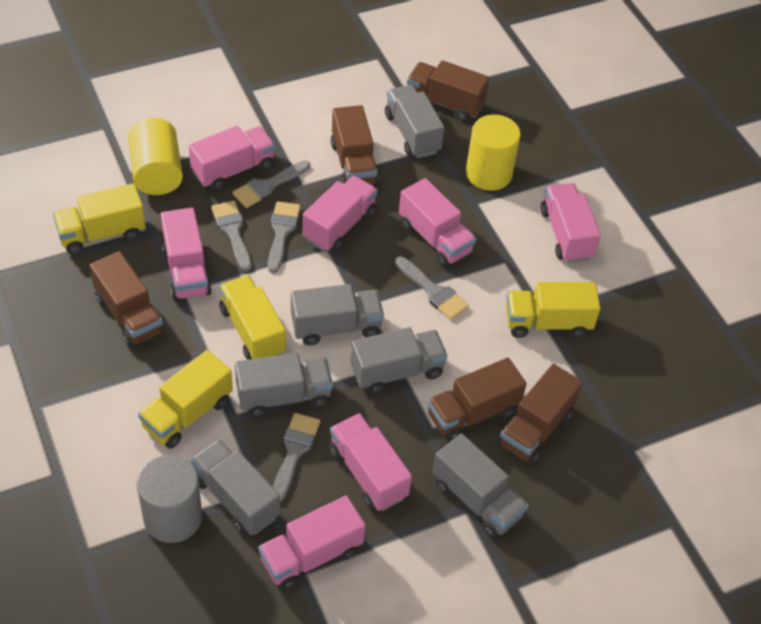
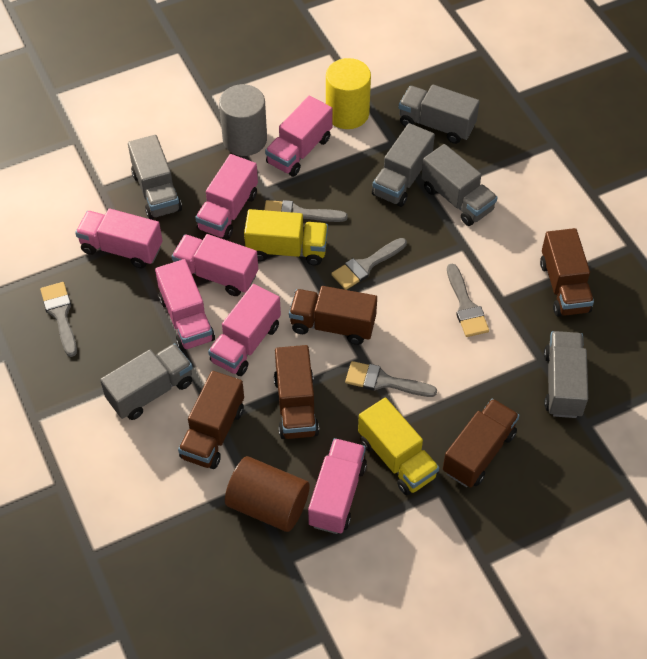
brown cylinder: 0 -> 1
yellow cylinder: 2 -> 1
yellow truck: 4 -> 2

